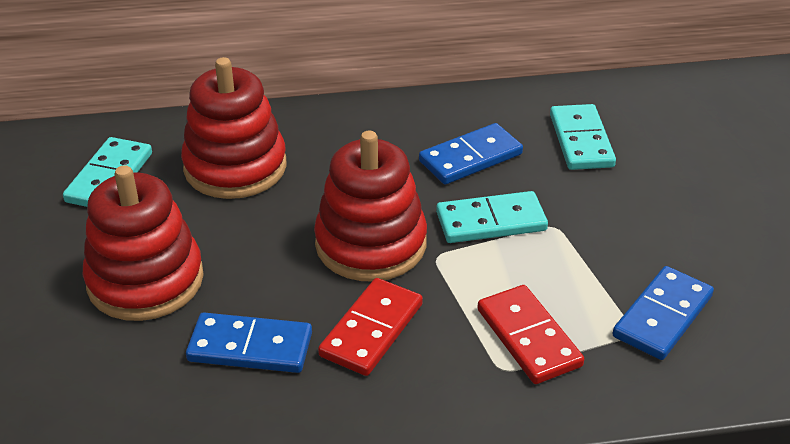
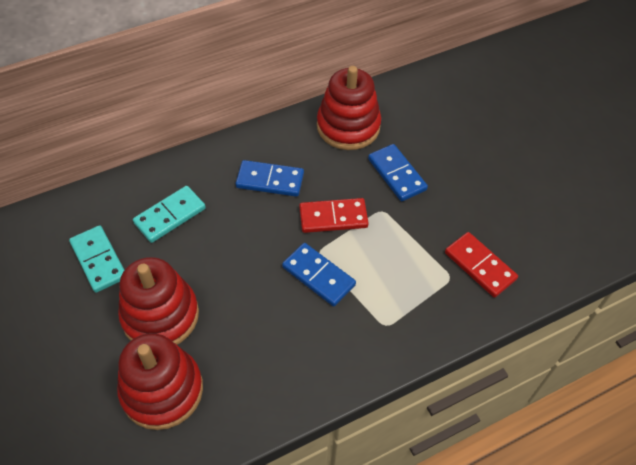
turquoise domino: 3 -> 2

